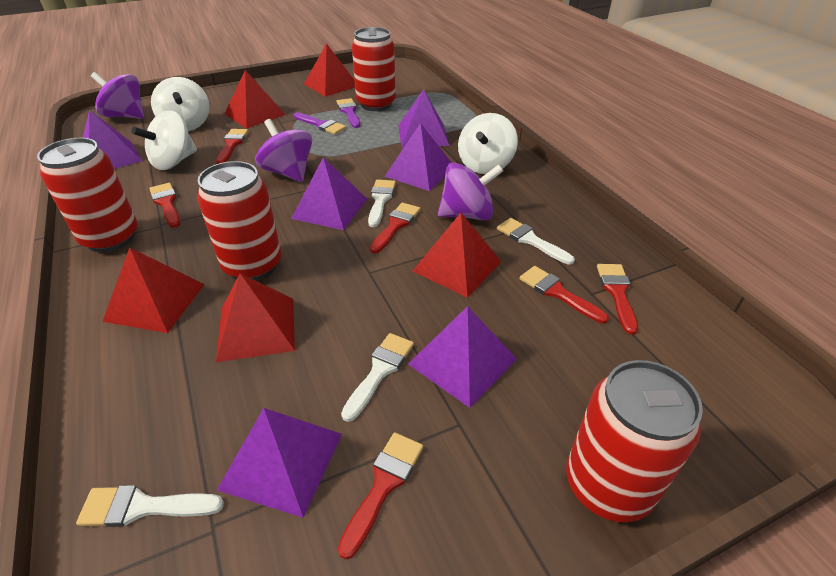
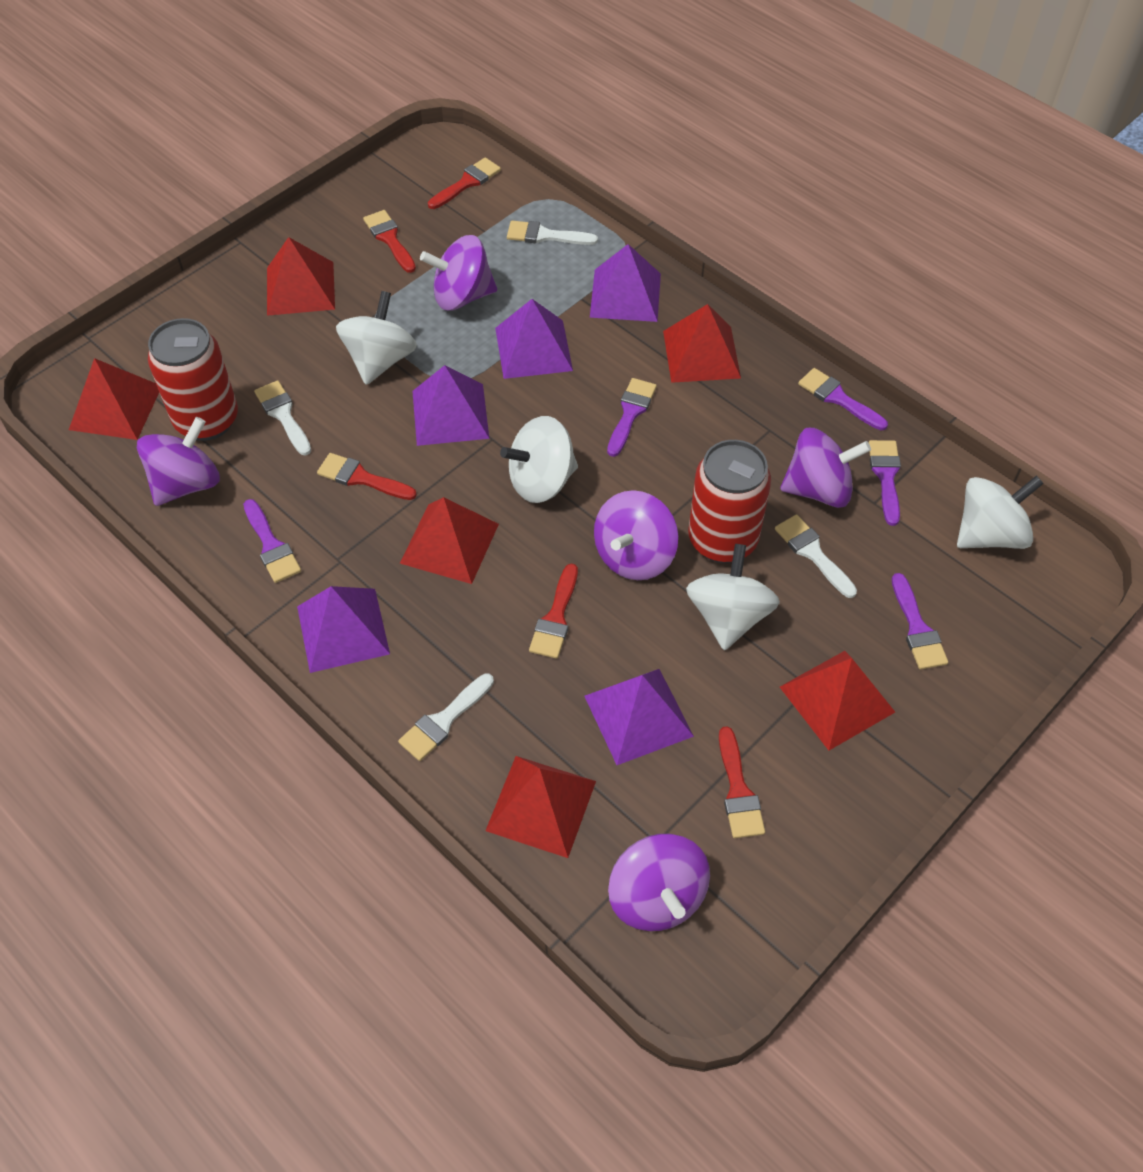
purple brush: 2 -> 5
purple pyramid: 6 -> 5
purple spinning top: 3 -> 5
red brush: 6 -> 5
red can: 4 -> 2
red pyramid: 5 -> 6
white spinning top: 3 -> 4

